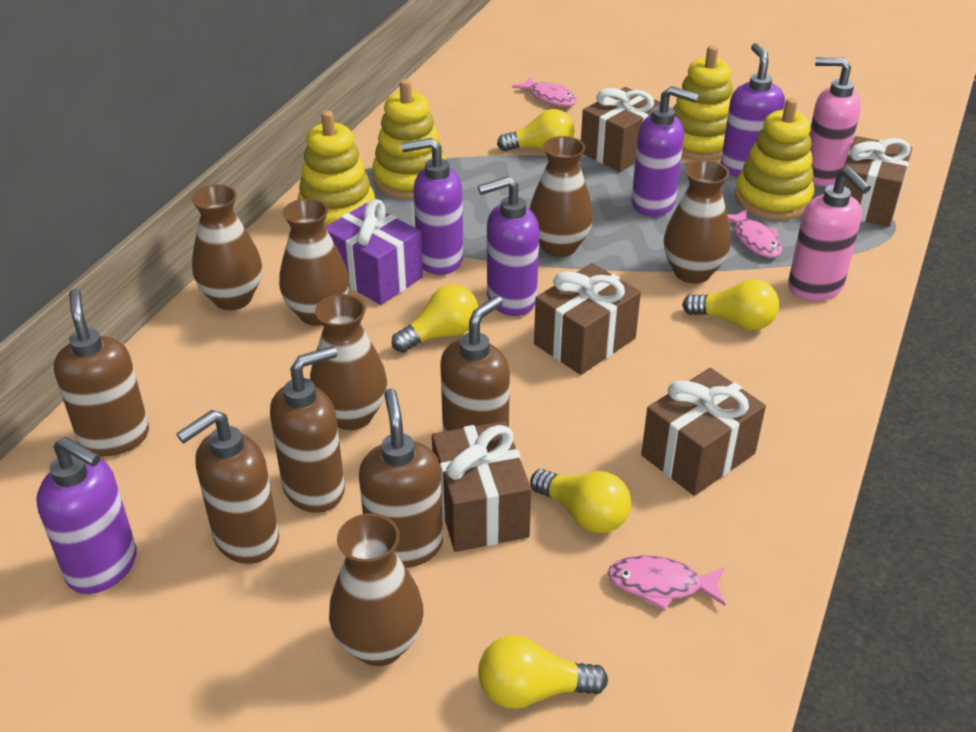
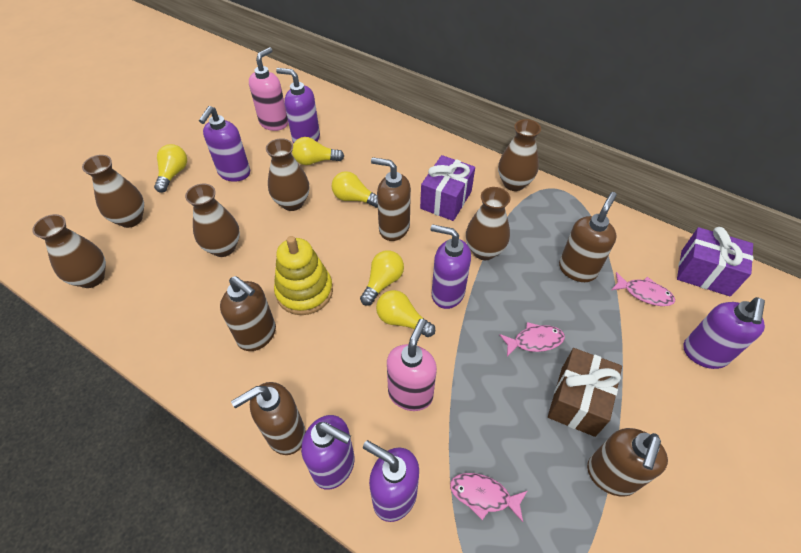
brown gift: 5 -> 1
purple gift: 1 -> 2
purple soap dispenser: 5 -> 6
yellow stacking toy: 4 -> 1

